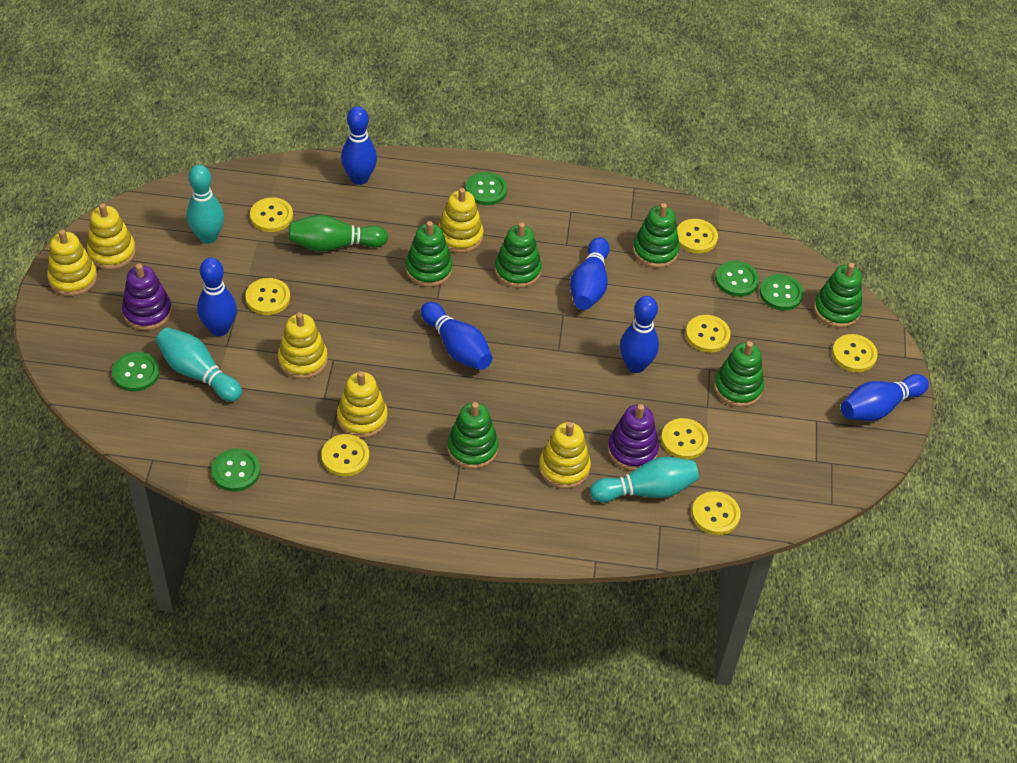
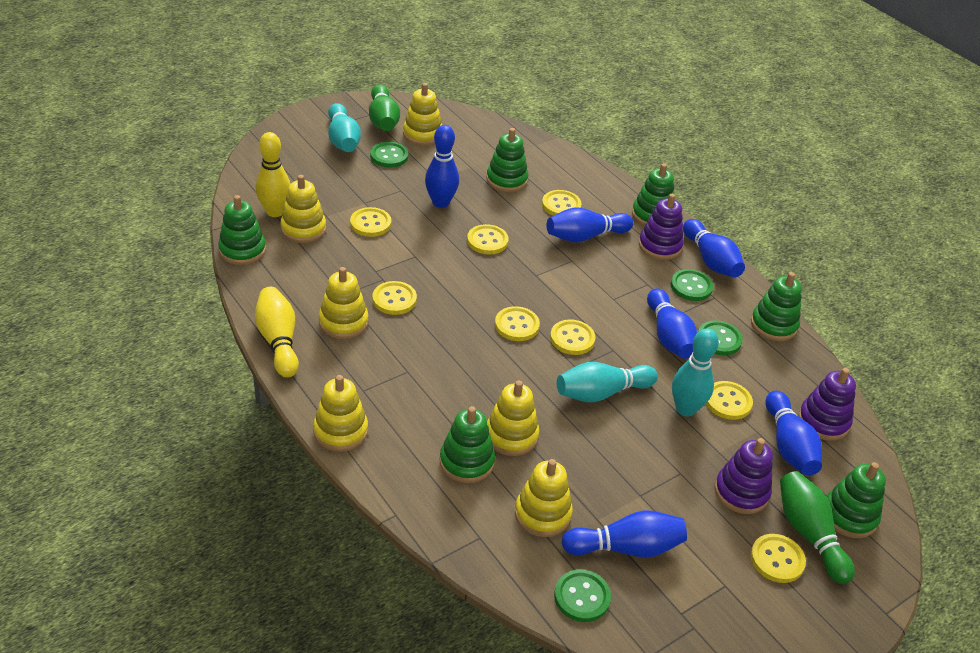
green bowling pin: 1 -> 2
green button: 5 -> 4
purple stacking toy: 2 -> 3
yellow bowling pin: 0 -> 2

